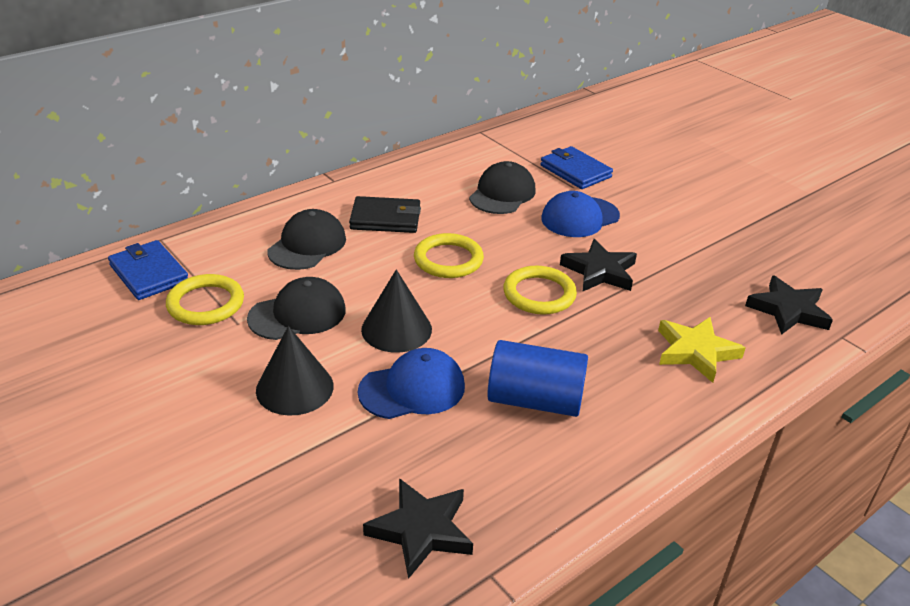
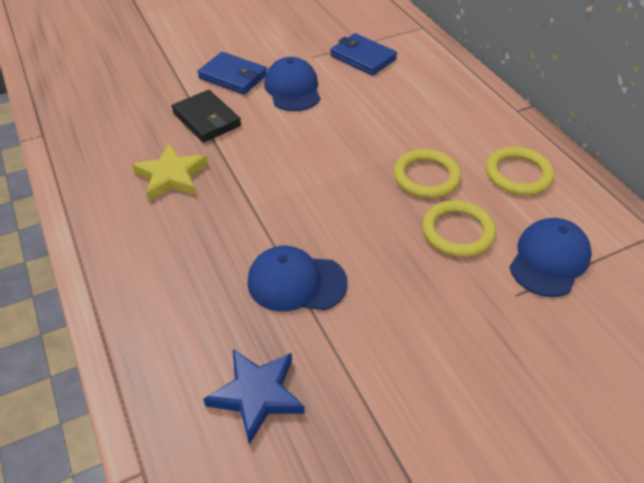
black cap: 3 -> 0
black cone: 2 -> 0
black star: 3 -> 0
blue cap: 2 -> 3
blue cylinder: 1 -> 0
blue star: 0 -> 1

